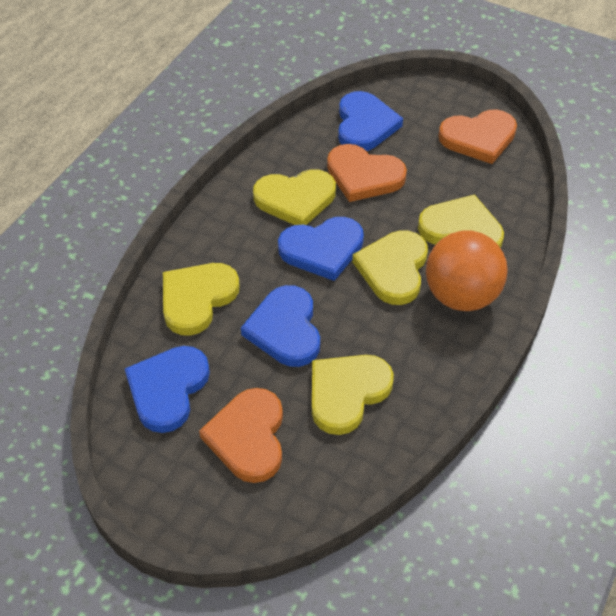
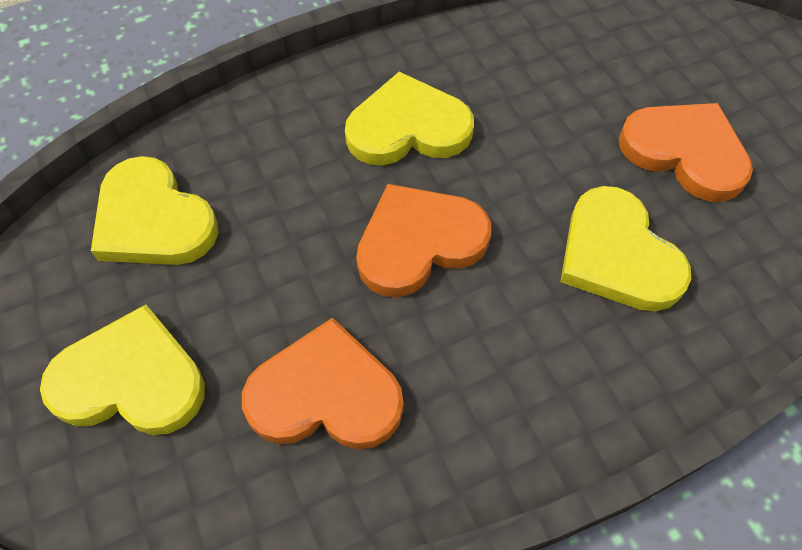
blue heart: 4 -> 0
orange ball: 1 -> 0
yellow heart: 5 -> 4

